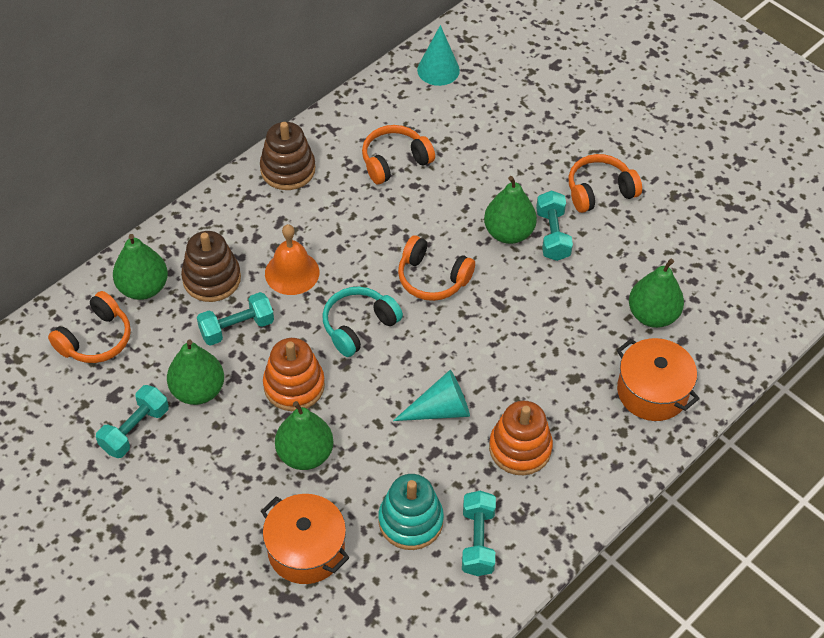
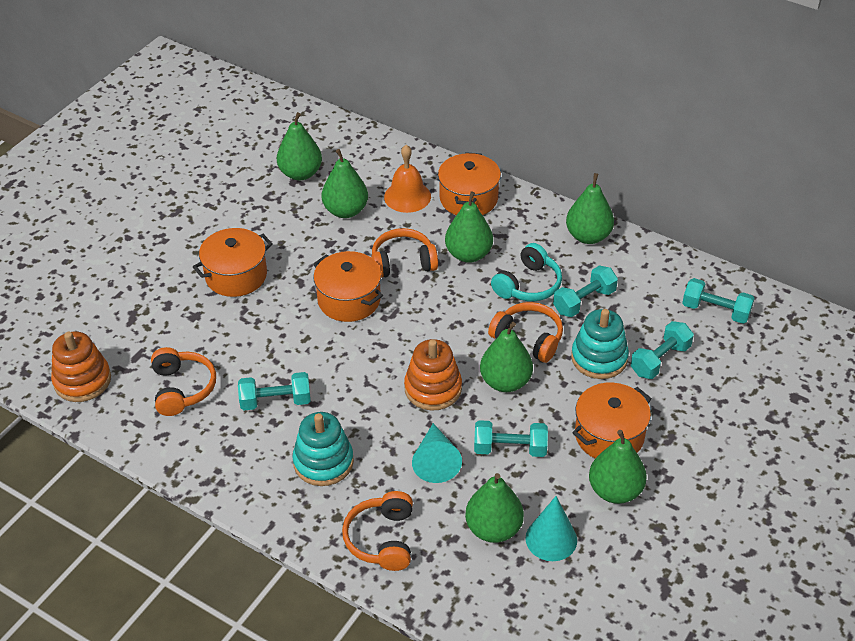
brown stacking toy: 2 -> 0
green pear: 5 -> 7
orange pot: 2 -> 4
turquoise dumbbell: 4 -> 5
turquoise stacking toy: 1 -> 2

